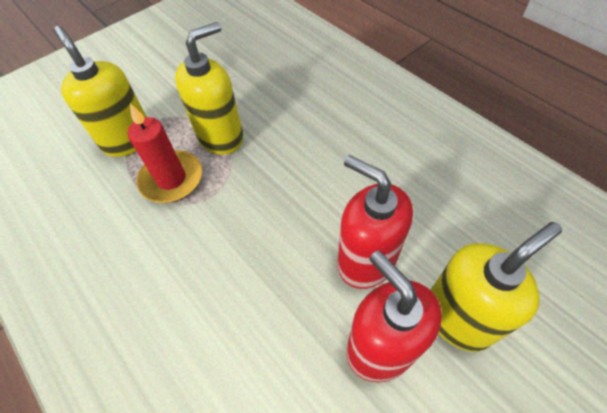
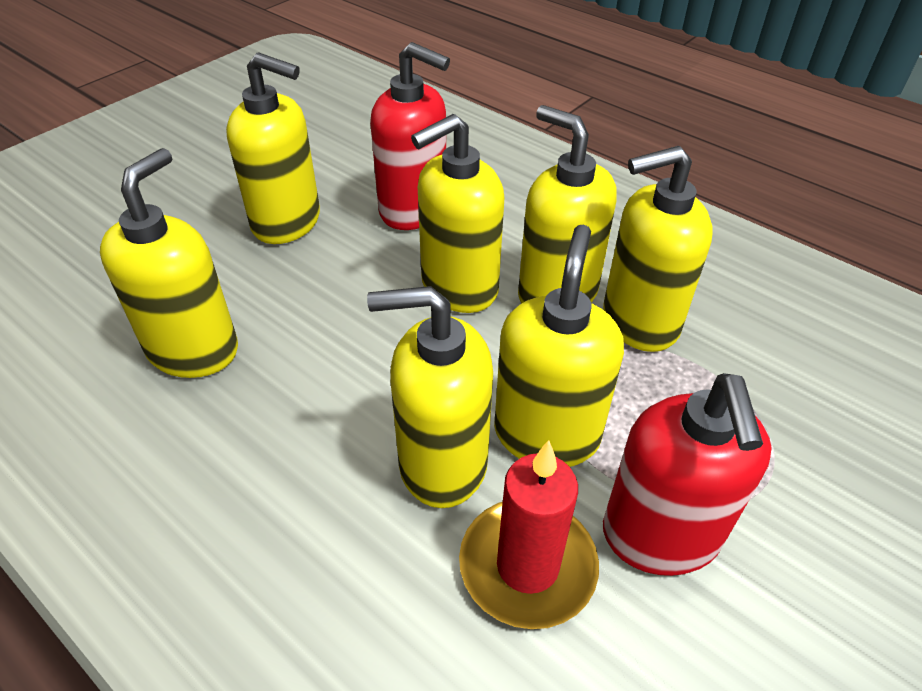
yellow soap dispenser: 3 -> 7

